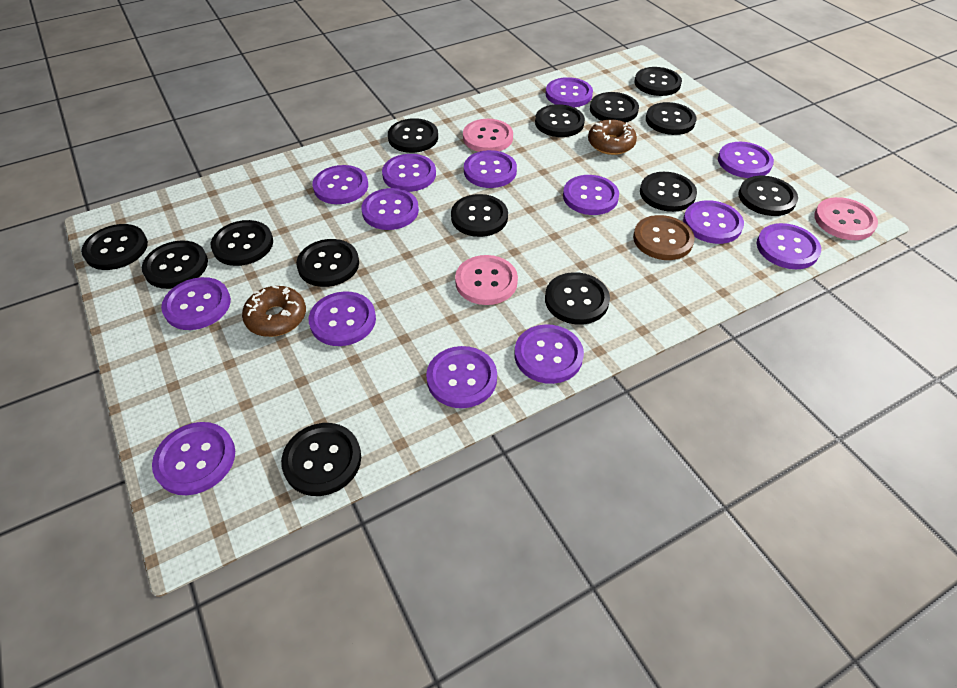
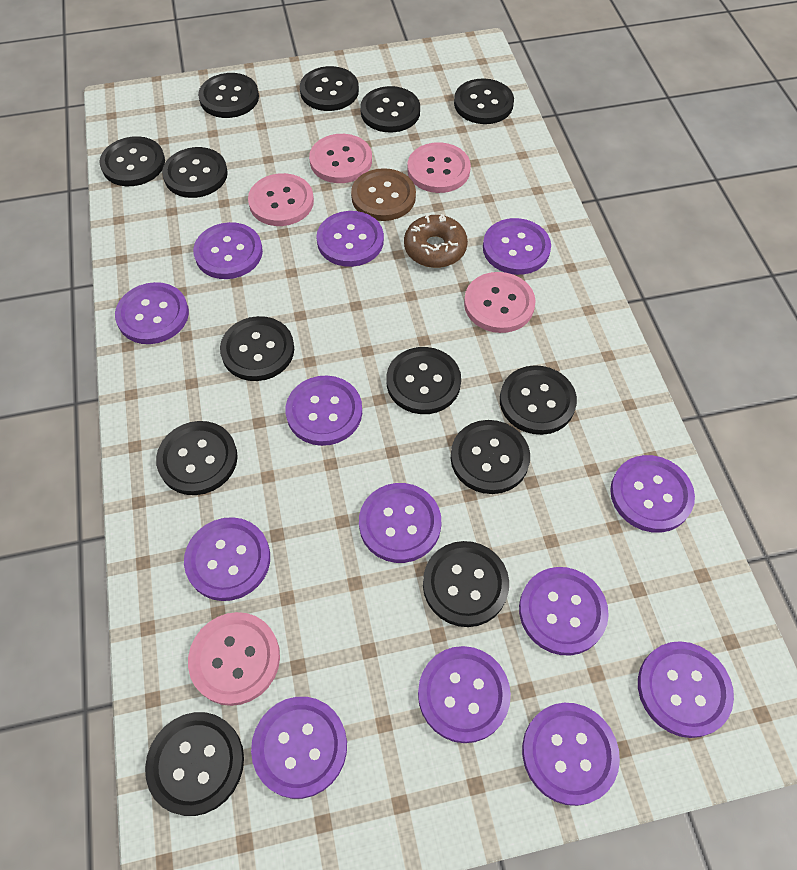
black button: 14 -> 13
brown donut: 2 -> 1
pink button: 3 -> 5
purple button: 14 -> 13

